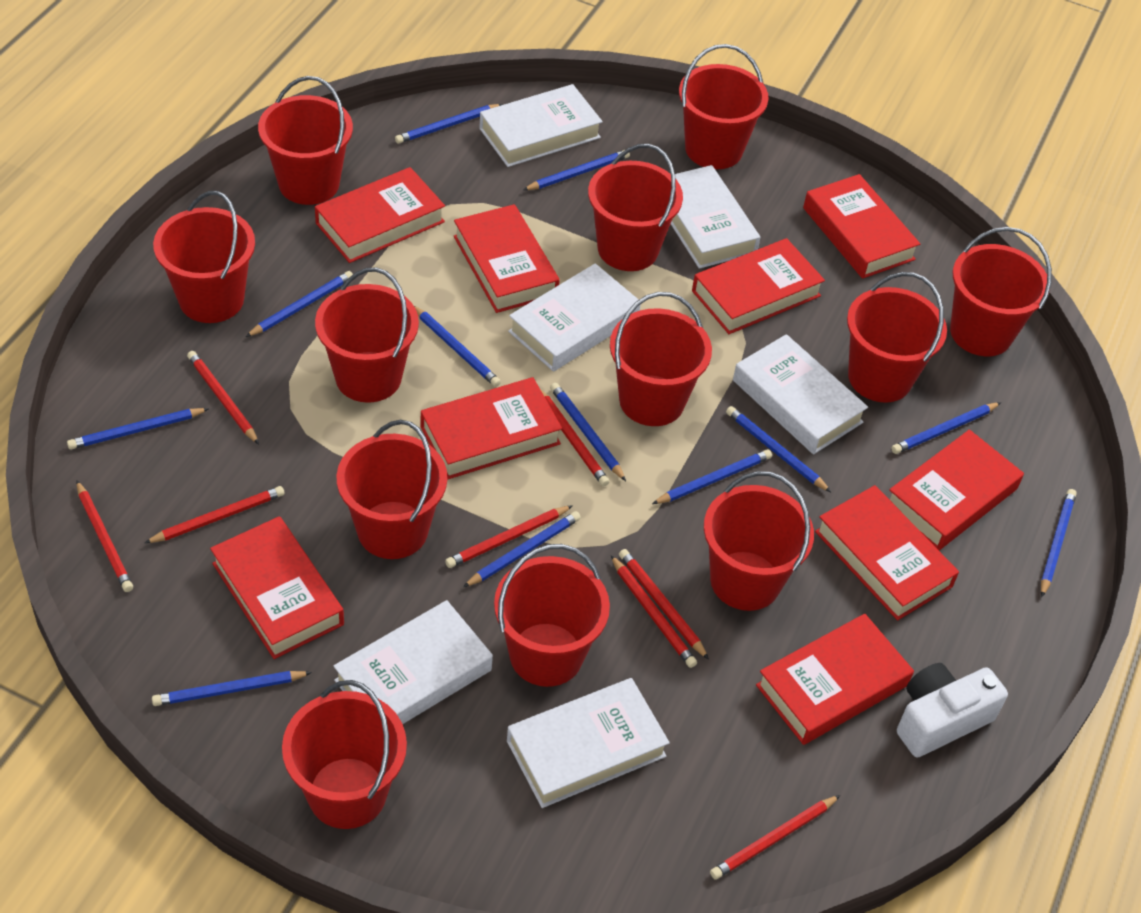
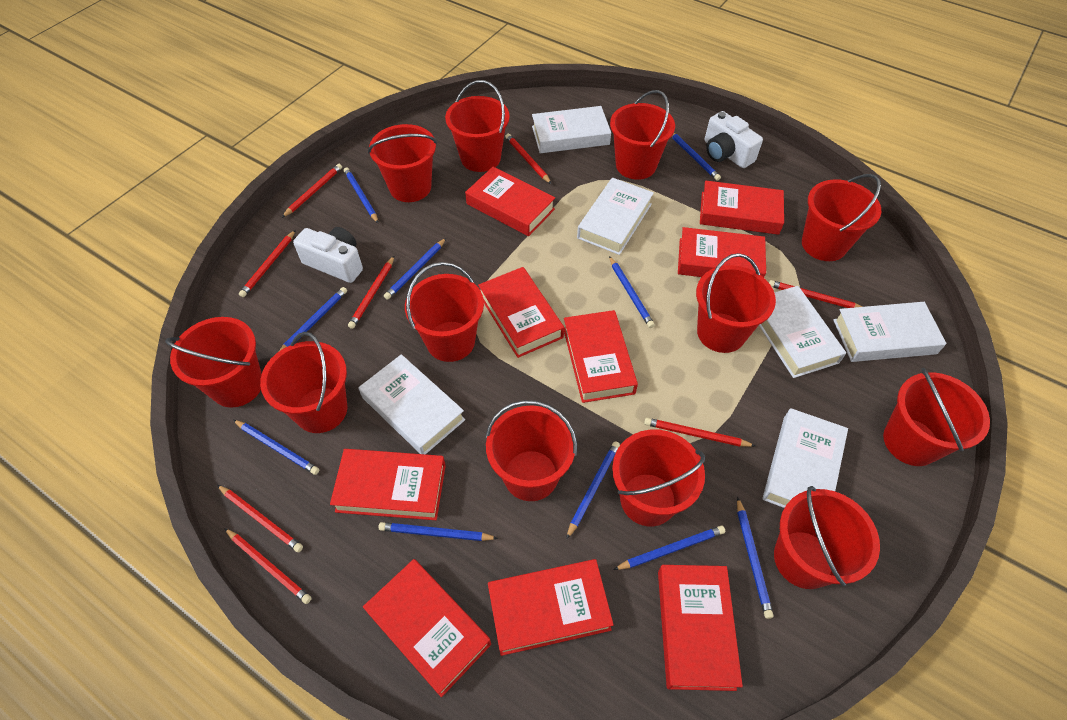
blue pencil: 12 -> 10
white camera: 1 -> 2

